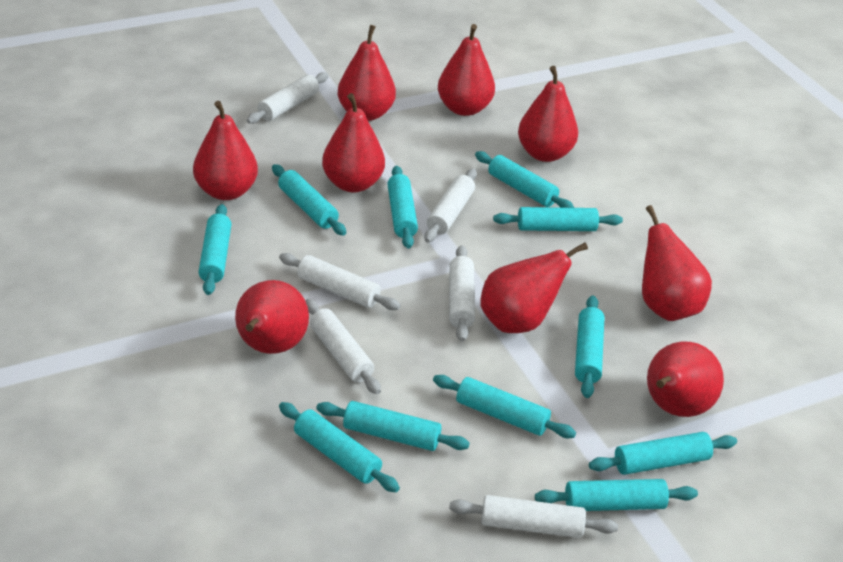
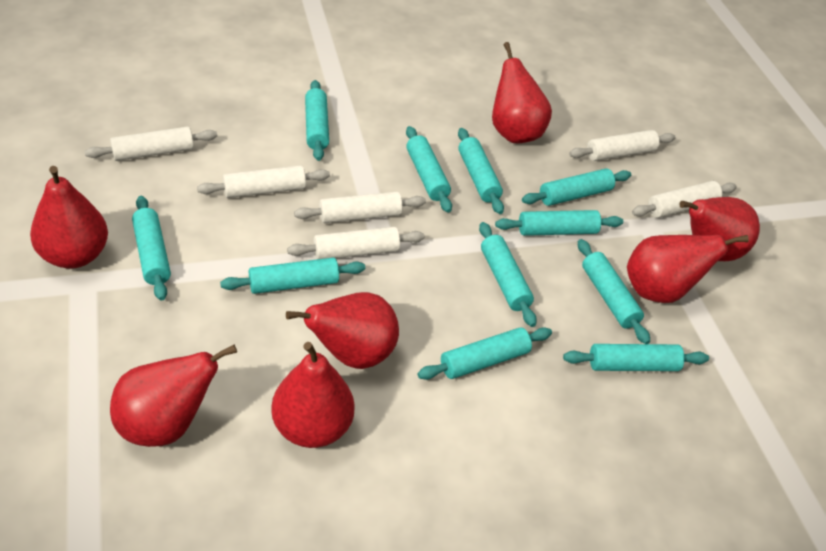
red pear: 9 -> 7

